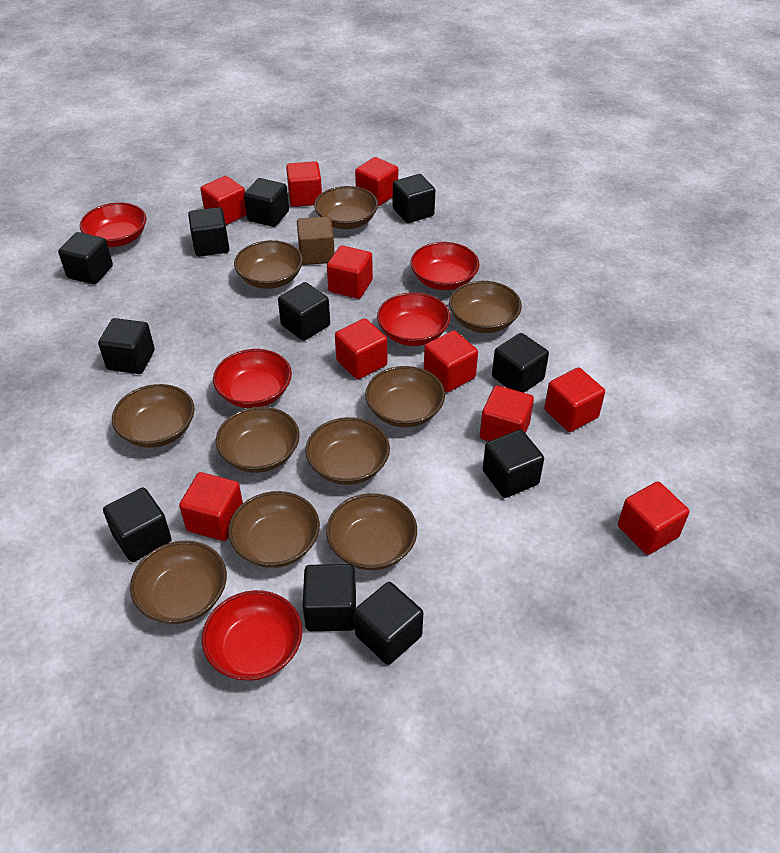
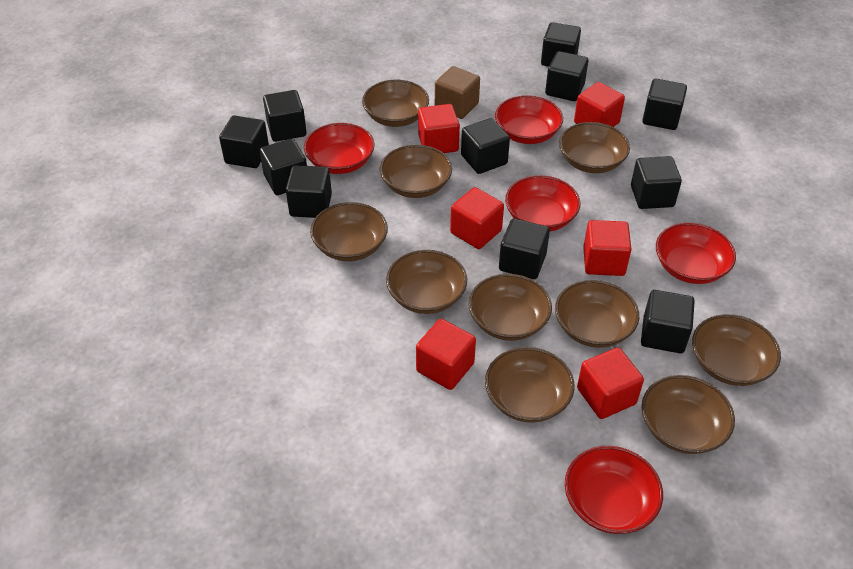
red cube: 10 -> 6

